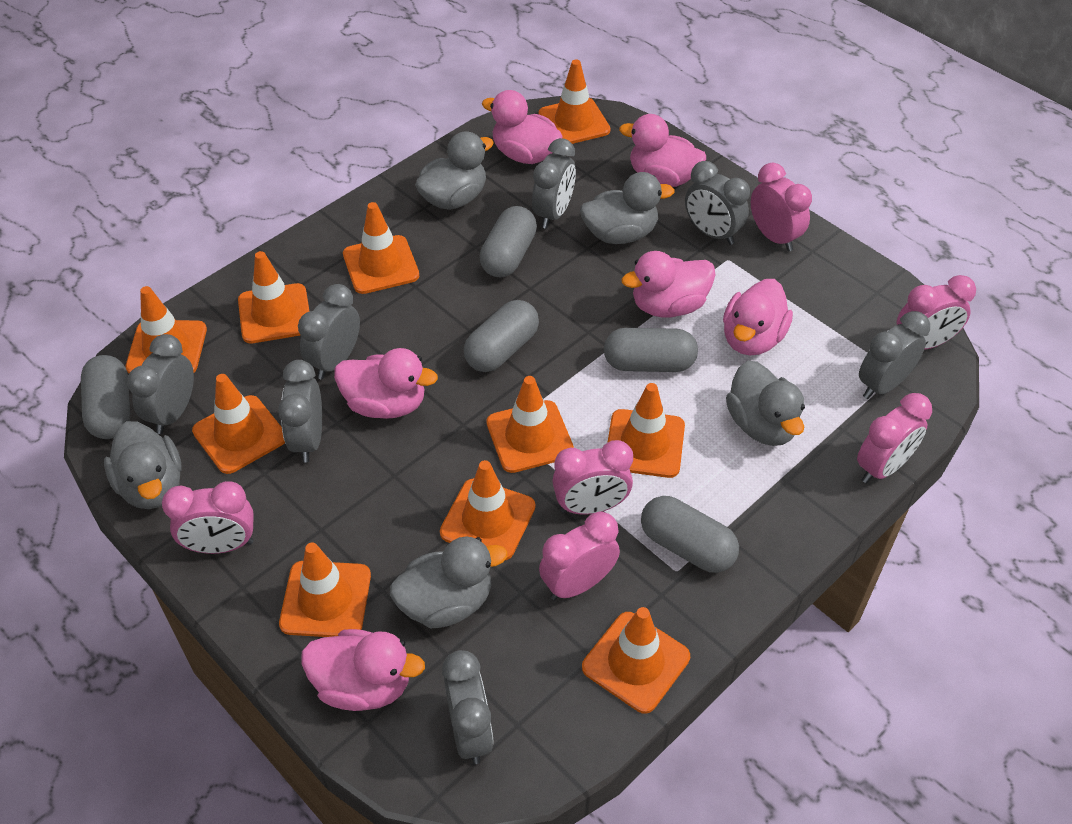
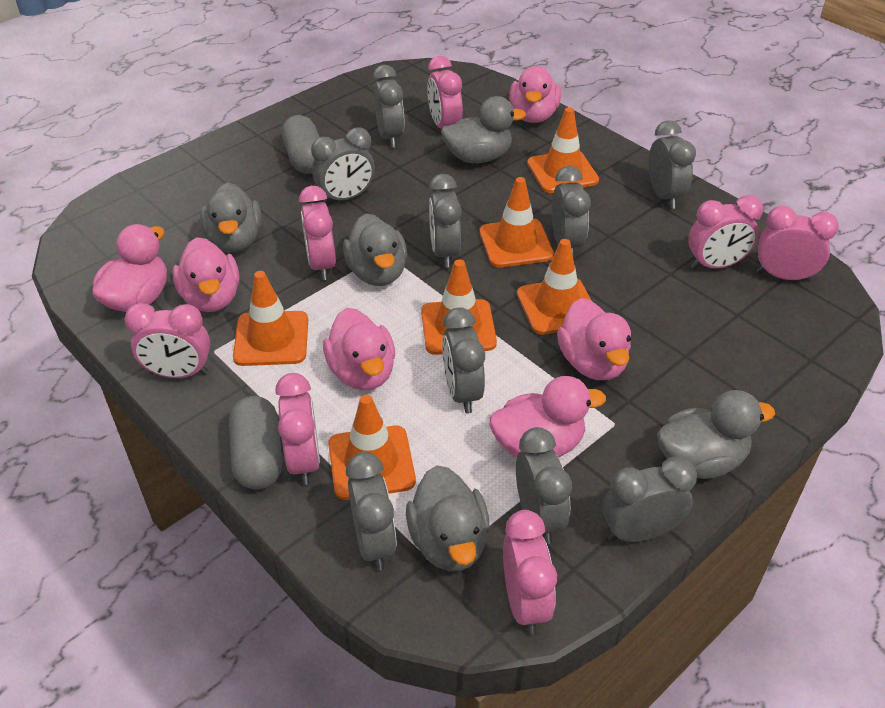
grey capsule: 5 -> 2
grey clock: 7 -> 9
orange traffic cone: 10 -> 6
pink clock: 6 -> 7

